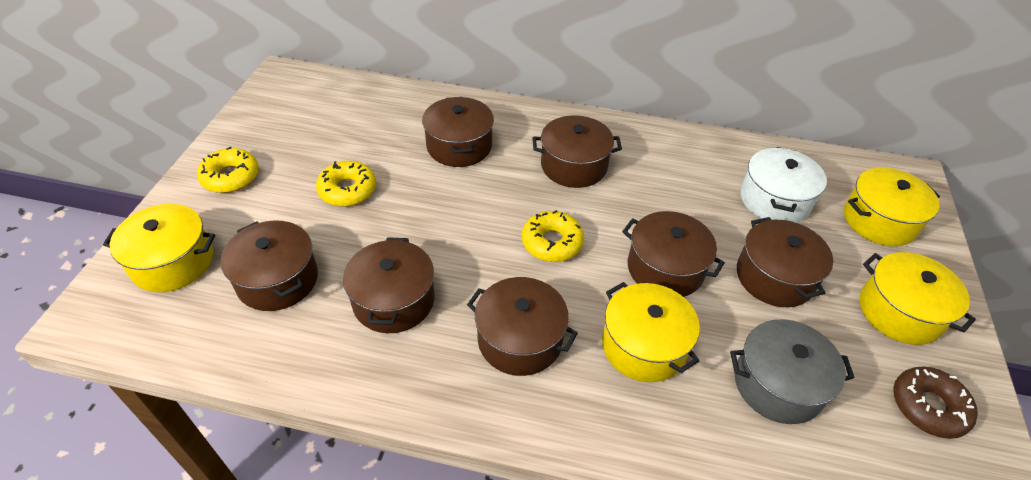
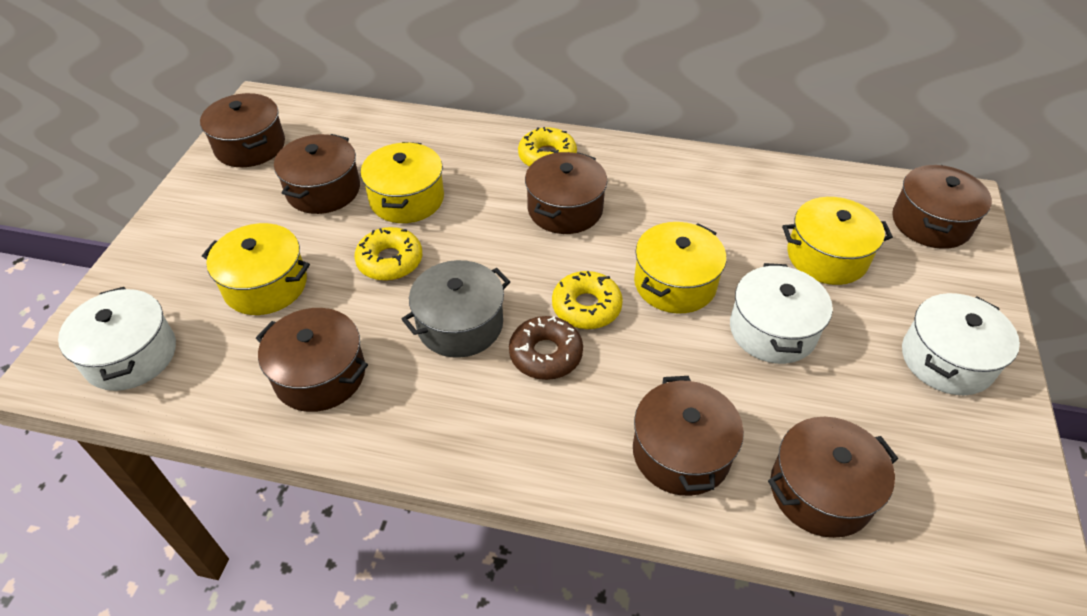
white pot: 1 -> 3

